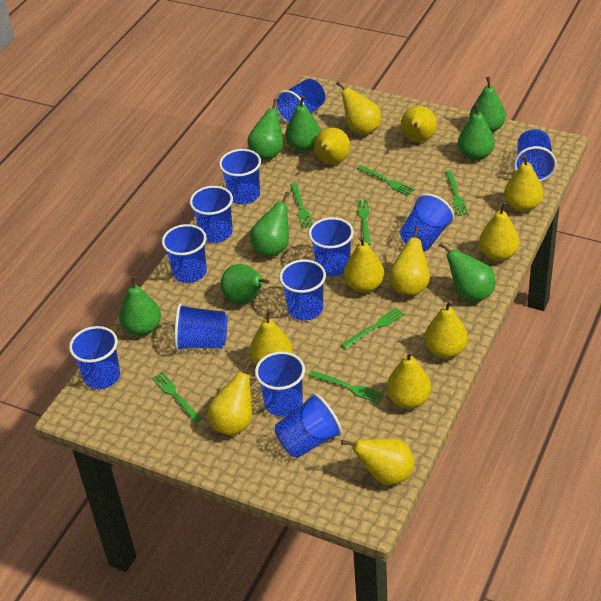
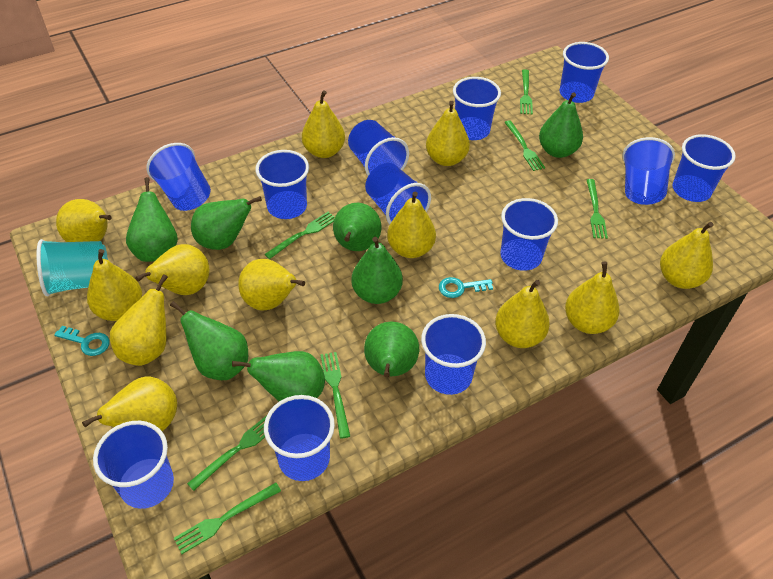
turquoise cup: 0 -> 1
turquoise key: 0 -> 2

